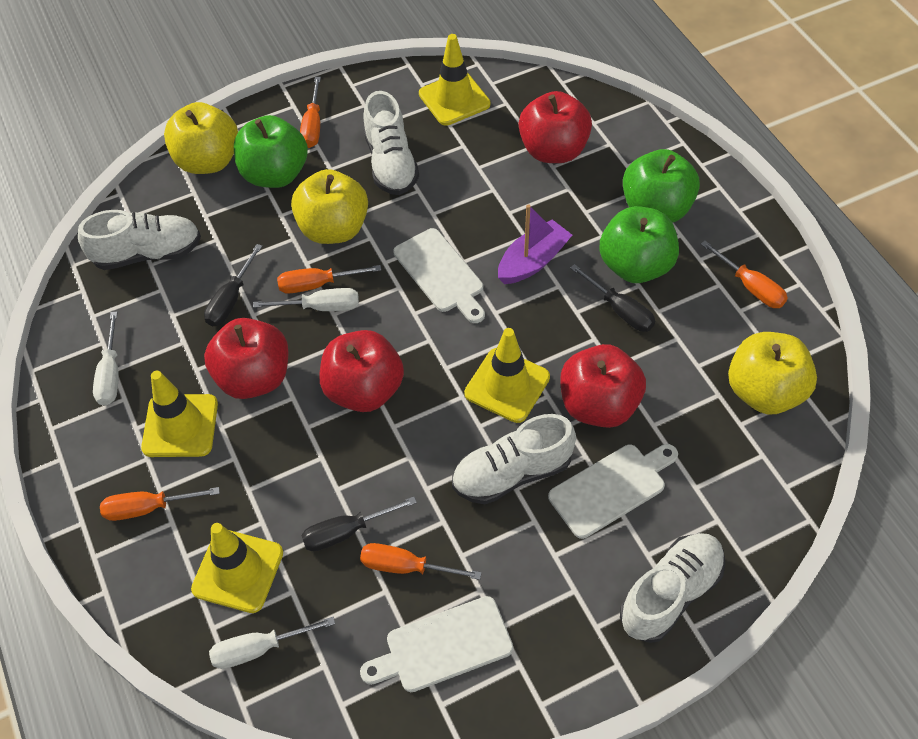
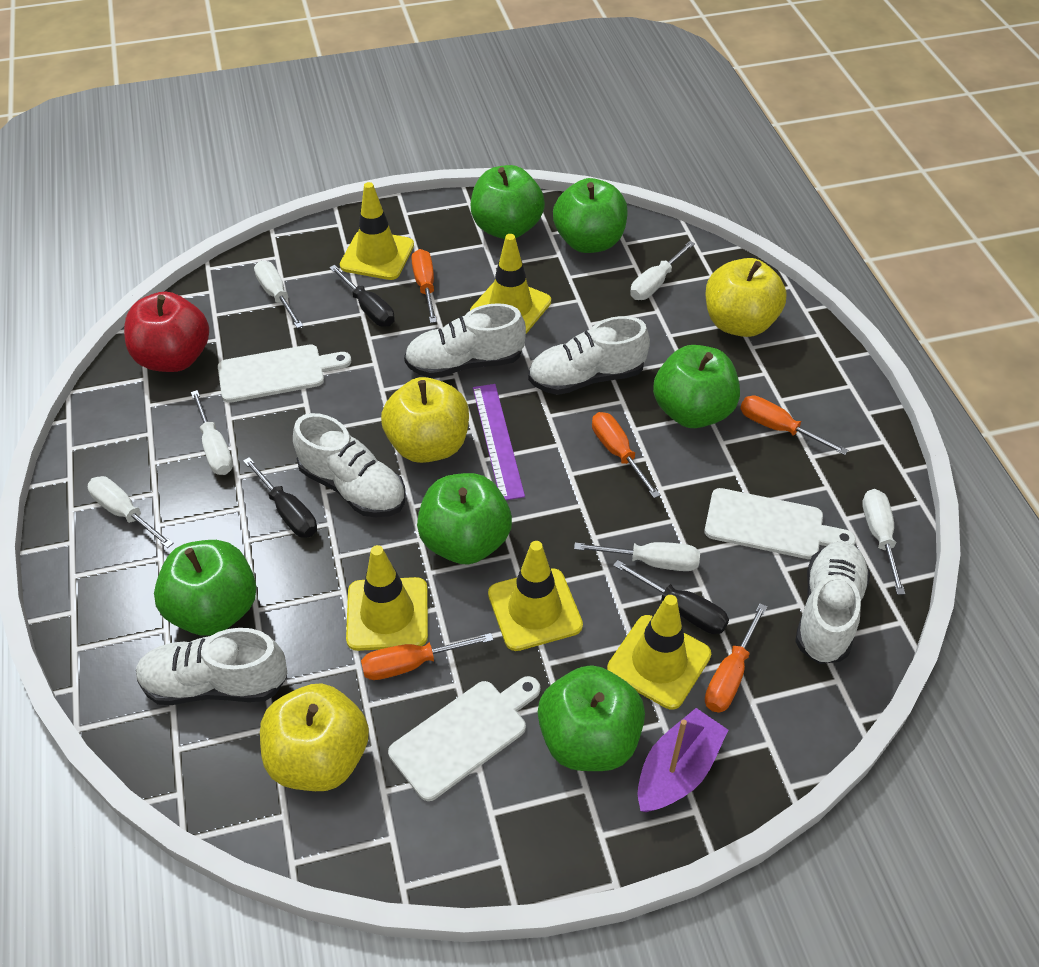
green apple: 3 -> 6
purple ruler: 0 -> 1
red apple: 4 -> 1
white screwdriver: 3 -> 6
white shoe: 4 -> 5
yellow traffic cone: 4 -> 5

